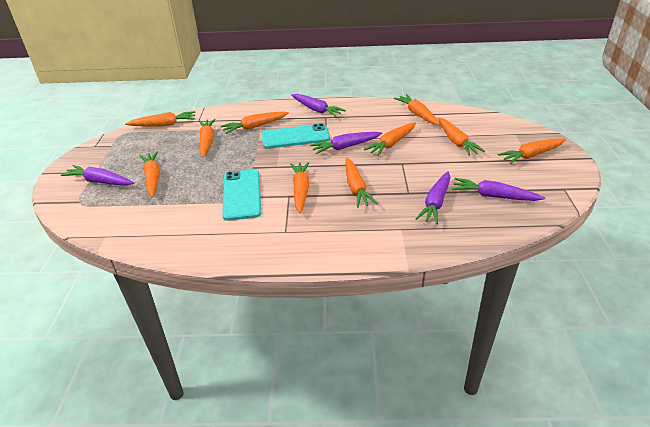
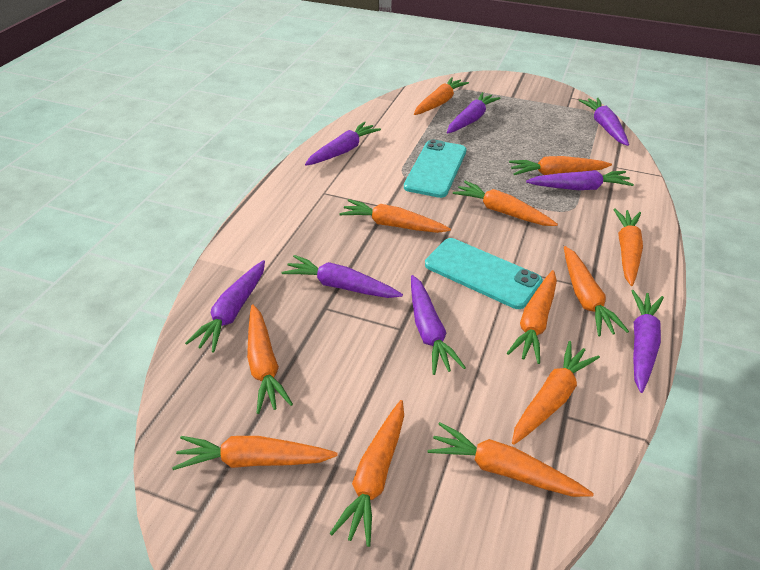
orange carrot: 10 -> 12
purple carrot: 5 -> 8

